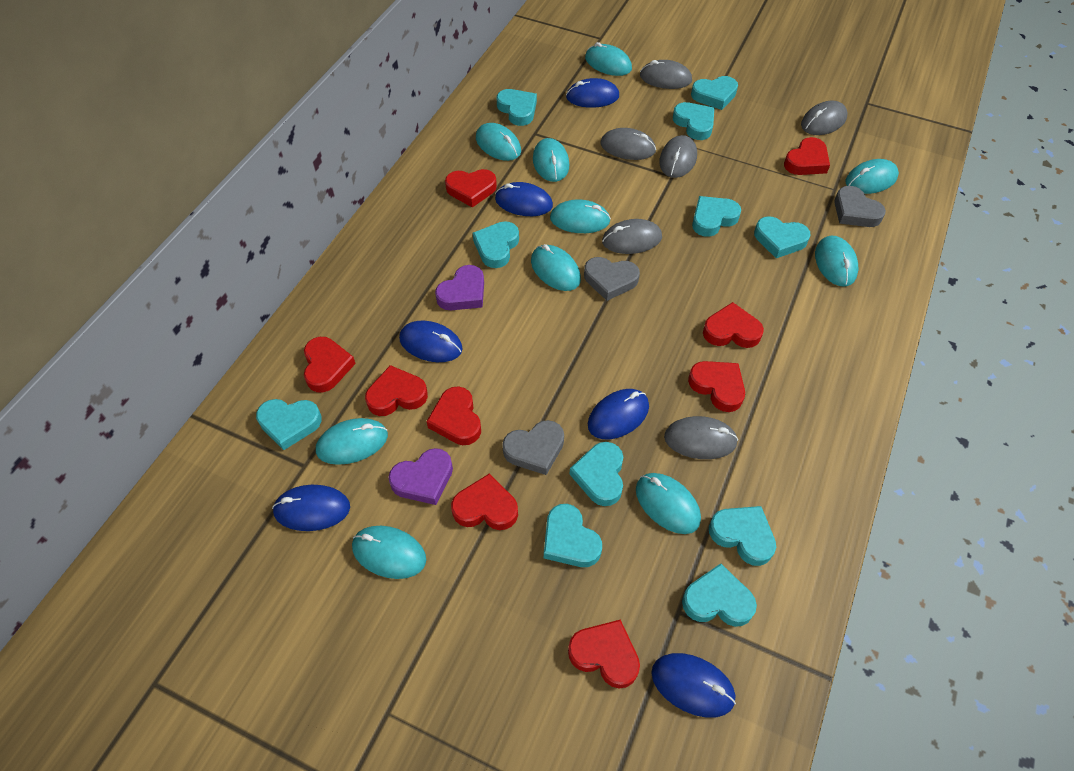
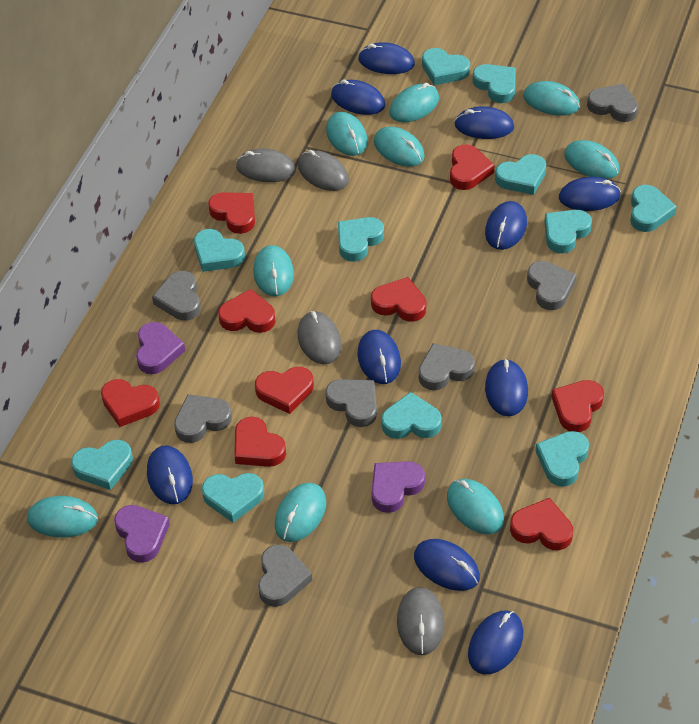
blue mouse: 6 -> 10
grey heart: 3 -> 7
grey mouse: 6 -> 4
purple heart: 2 -> 3
turquoise mouse: 10 -> 9

